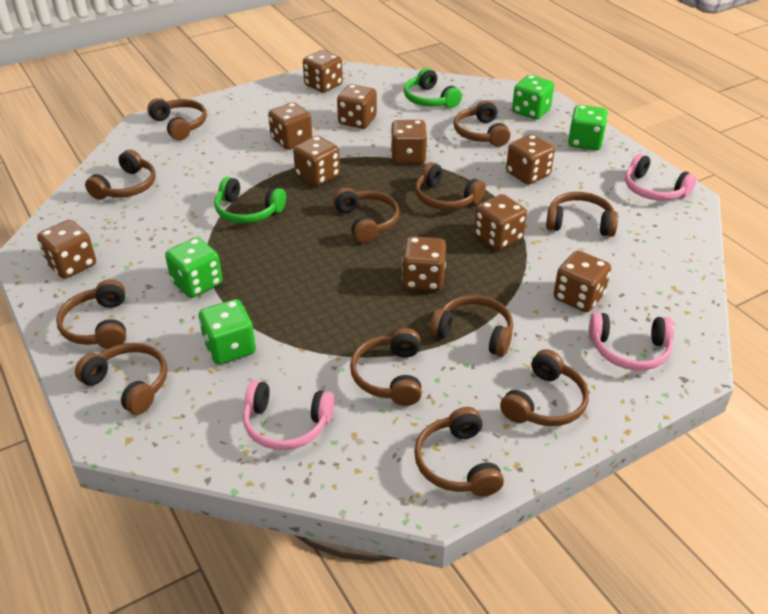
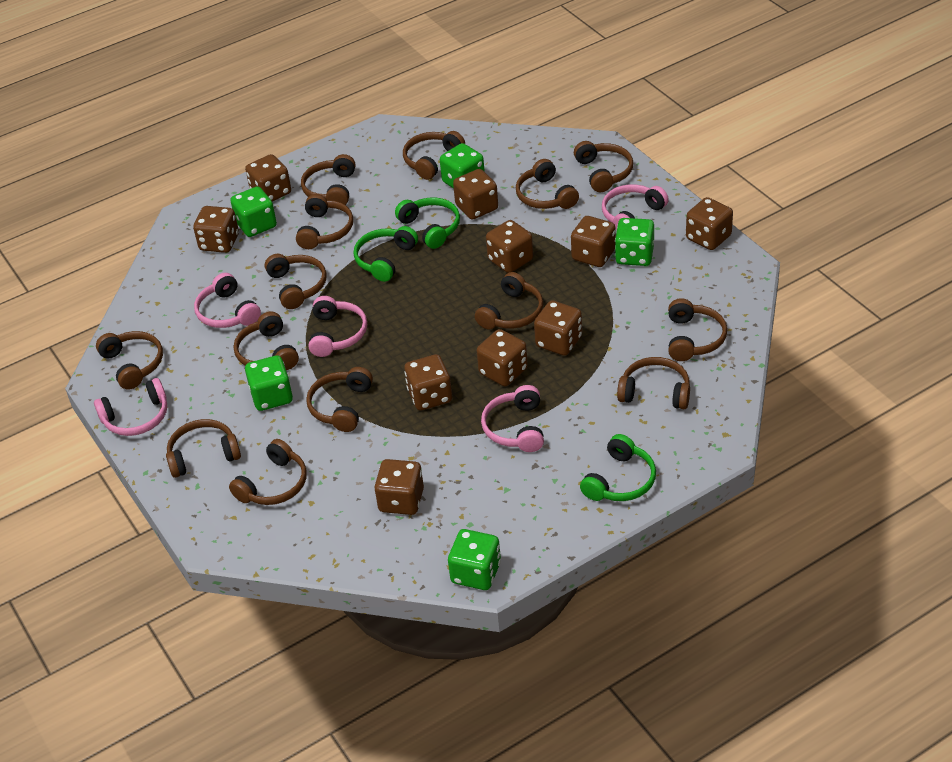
brown headphones: 12 -> 14
green dice: 4 -> 5
green headphones: 2 -> 3
pink headphones: 3 -> 5

